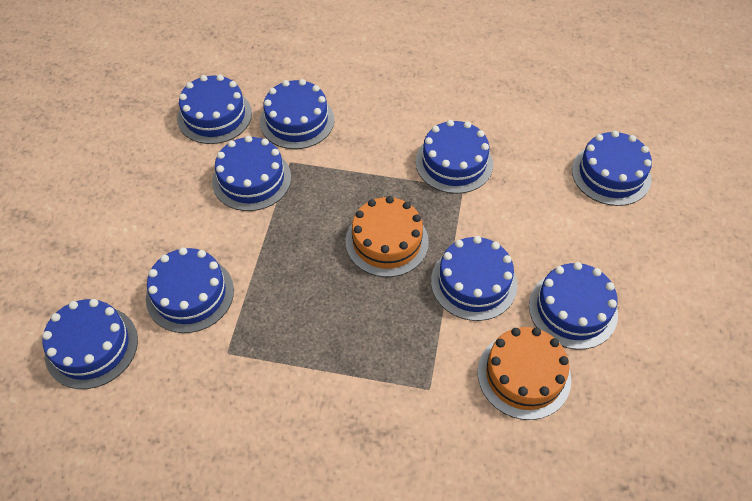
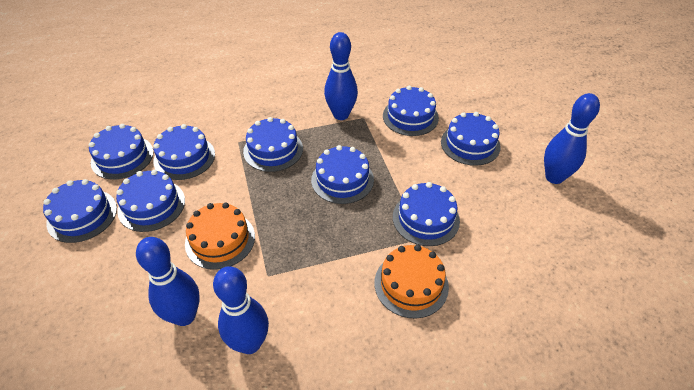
blue bowling pin: 0 -> 4

